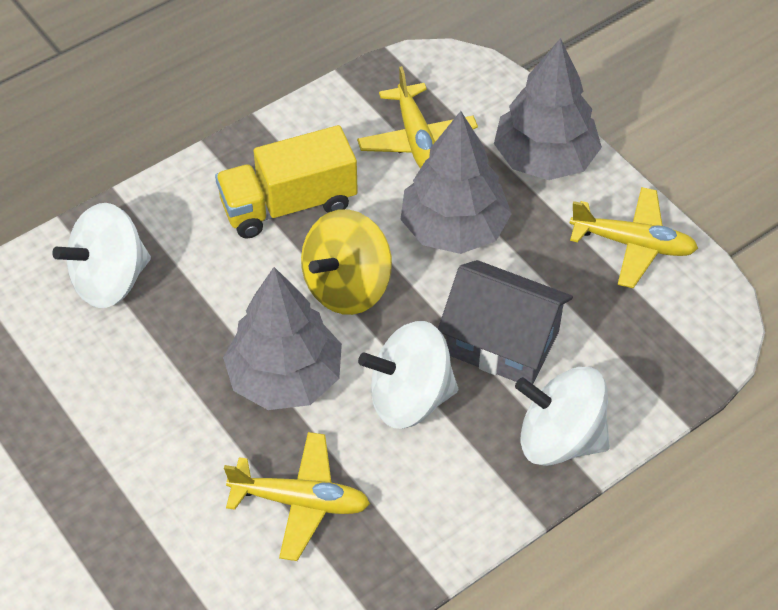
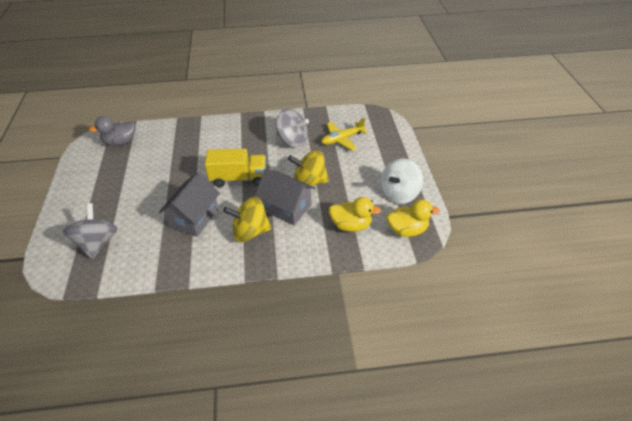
grey duck: 0 -> 1
grey house: 1 -> 2
grey spinning top: 0 -> 2
grey tree: 3 -> 0
white spinning top: 3 -> 1
yellow duck: 0 -> 2
yellow plane: 3 -> 1
yellow spinning top: 1 -> 2

